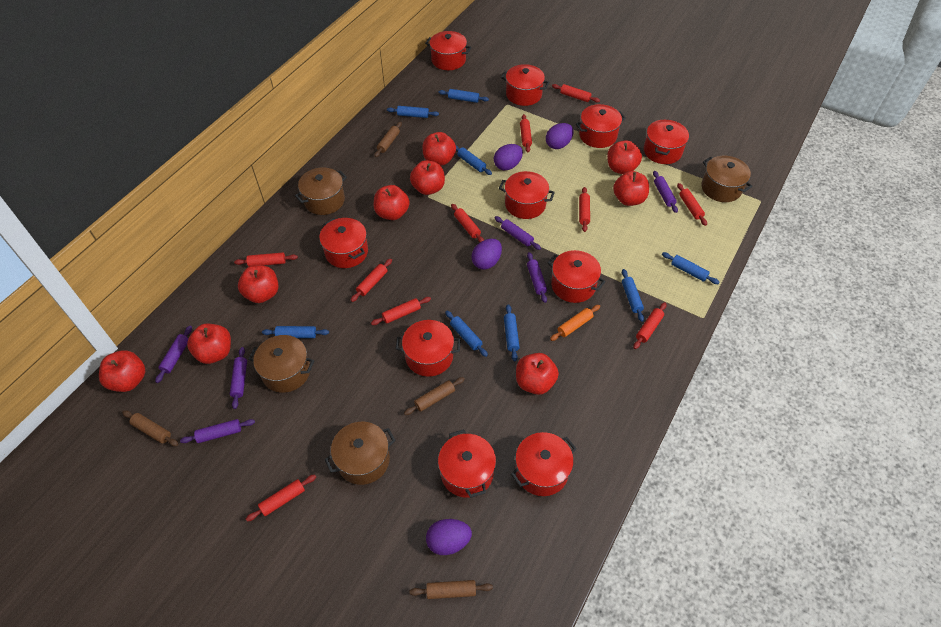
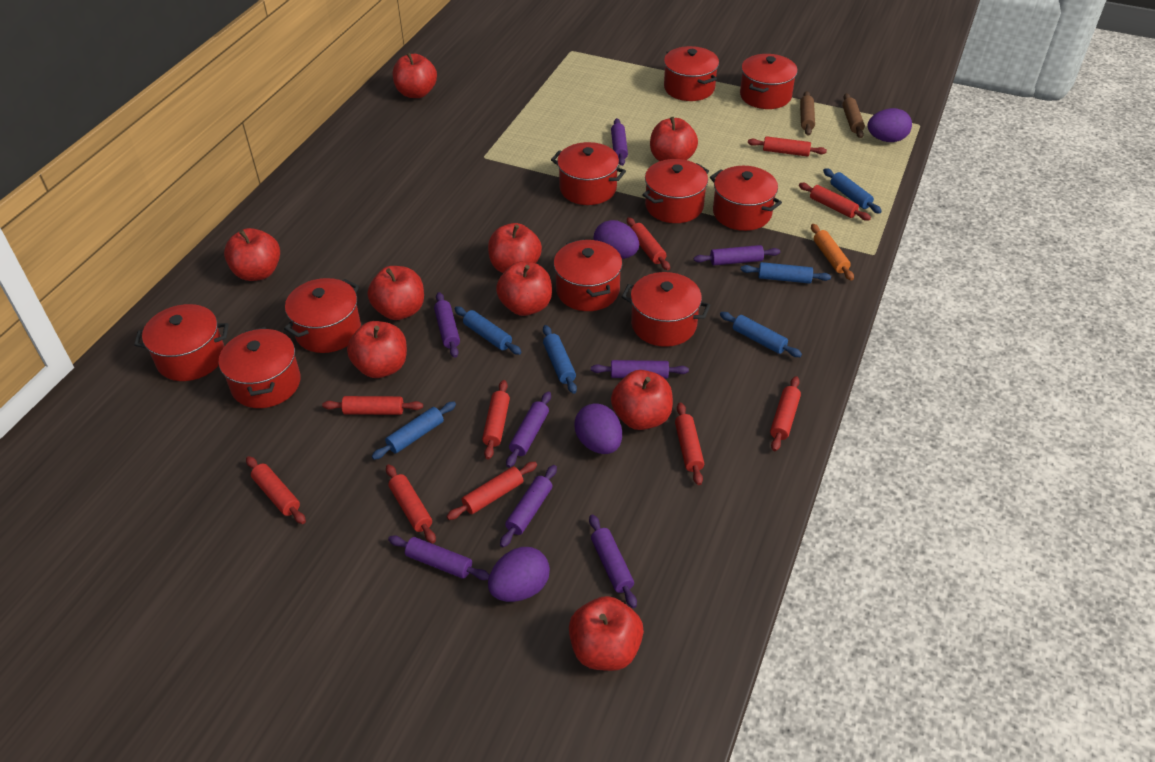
blue rolling pin: 8 -> 6
brown pot: 4 -> 0
brown rolling pin: 4 -> 2
purple rolling pin: 6 -> 8

